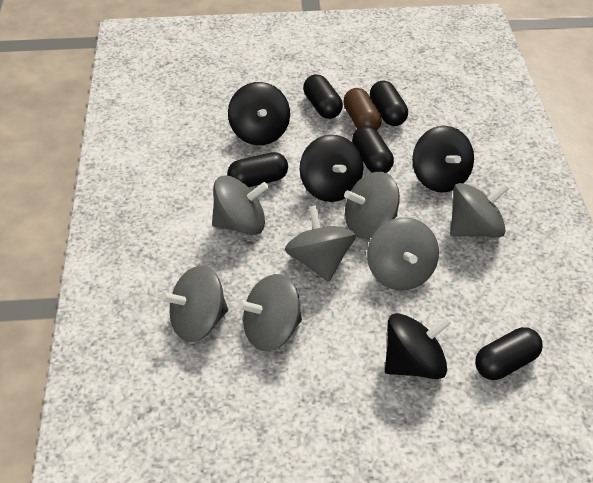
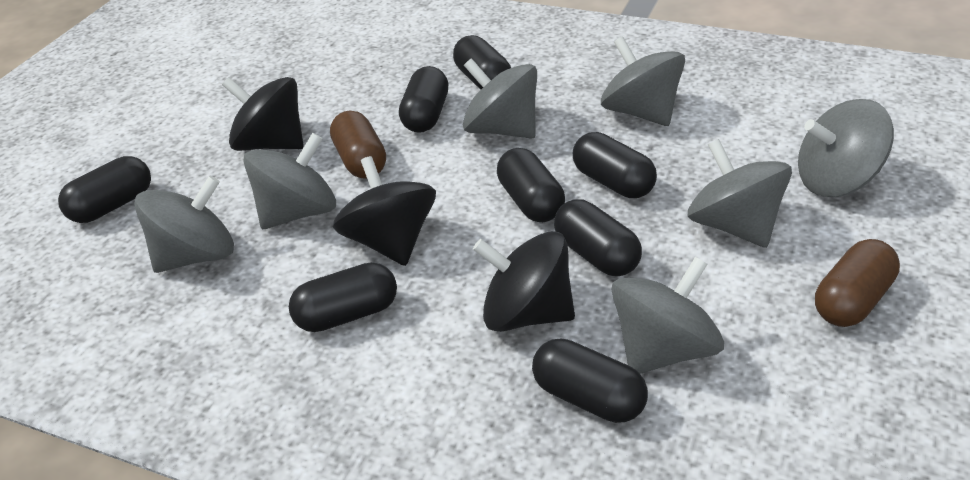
black capsule: 5 -> 8
black spinning top: 4 -> 3
brown capsule: 1 -> 2

